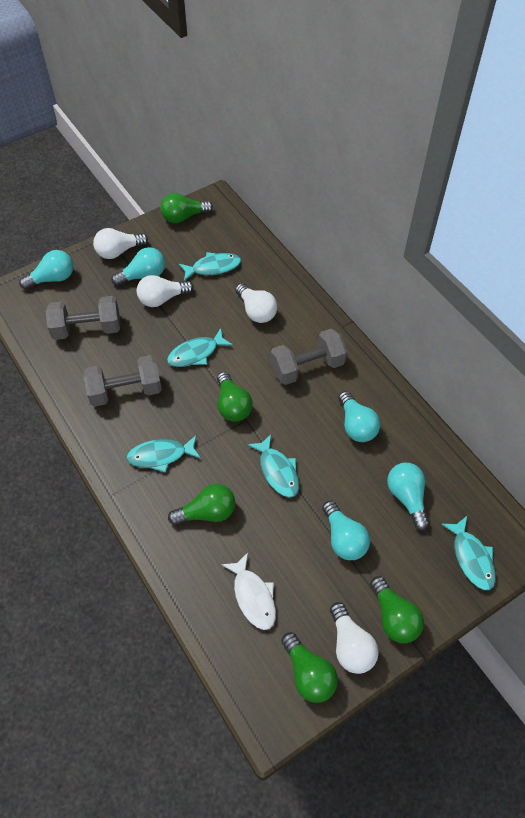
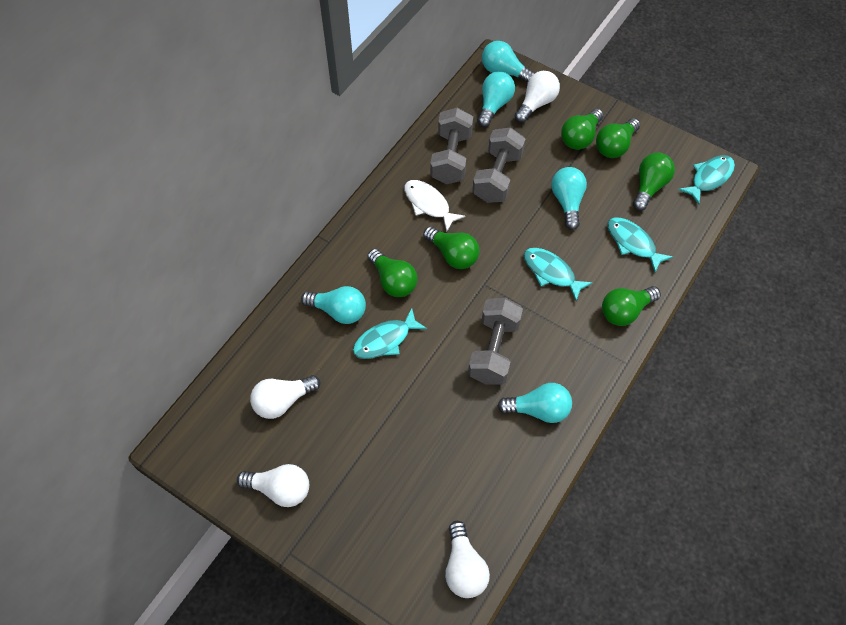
green light bulb: 5 -> 6
turquoise fish: 5 -> 4

